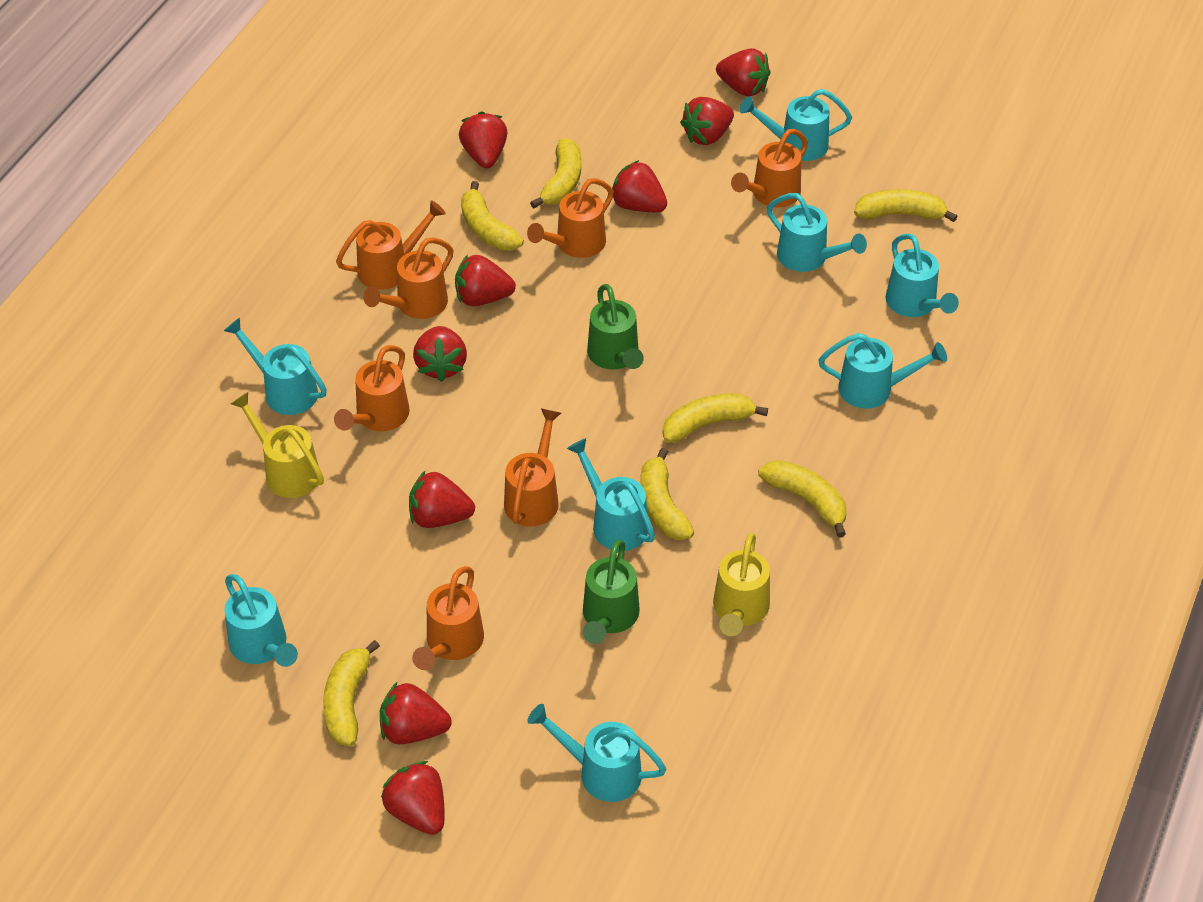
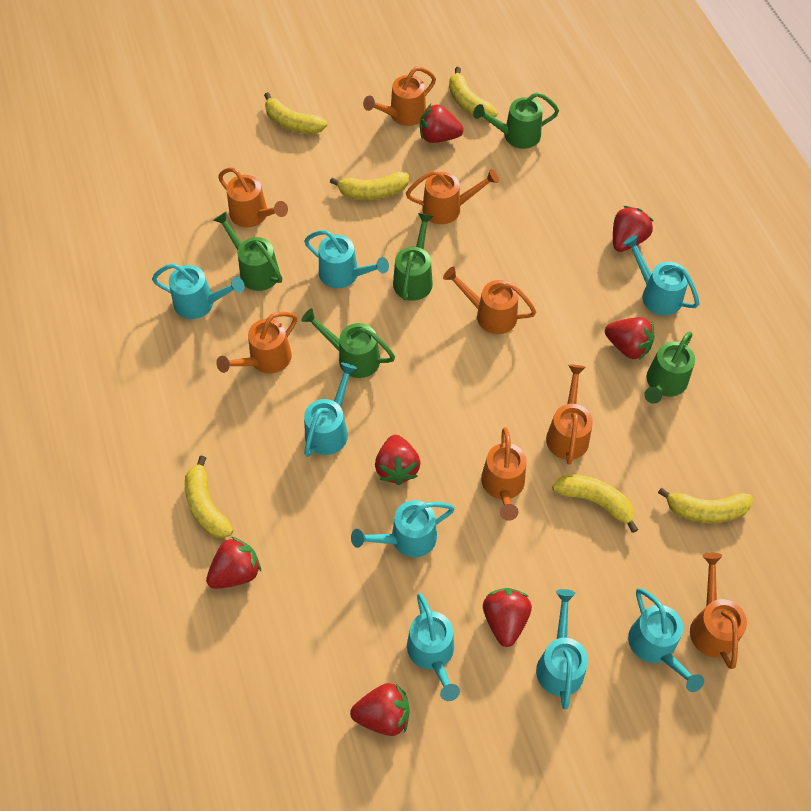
green watering can: 2 -> 5
orange watering can: 7 -> 8
red strawberry: 9 -> 7
yellow banana: 7 -> 6
yellow watering can: 2 -> 0

